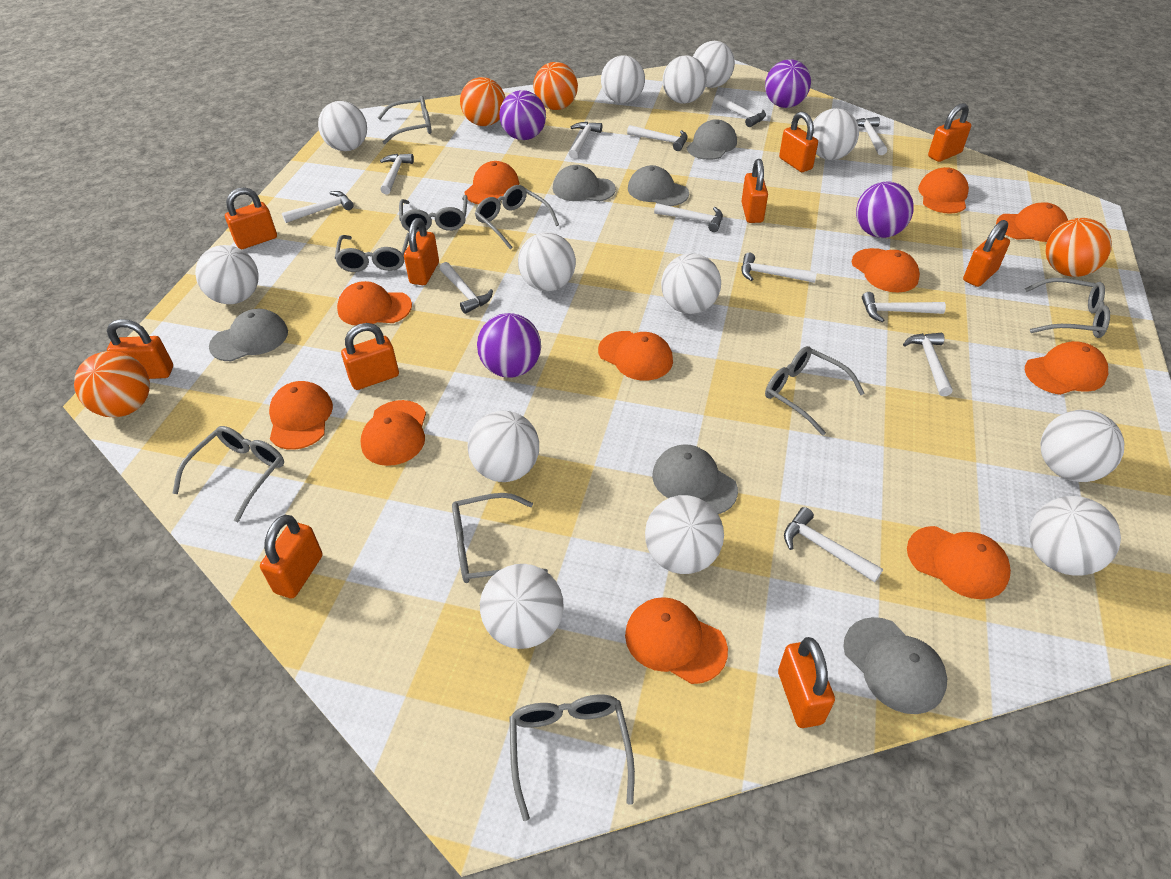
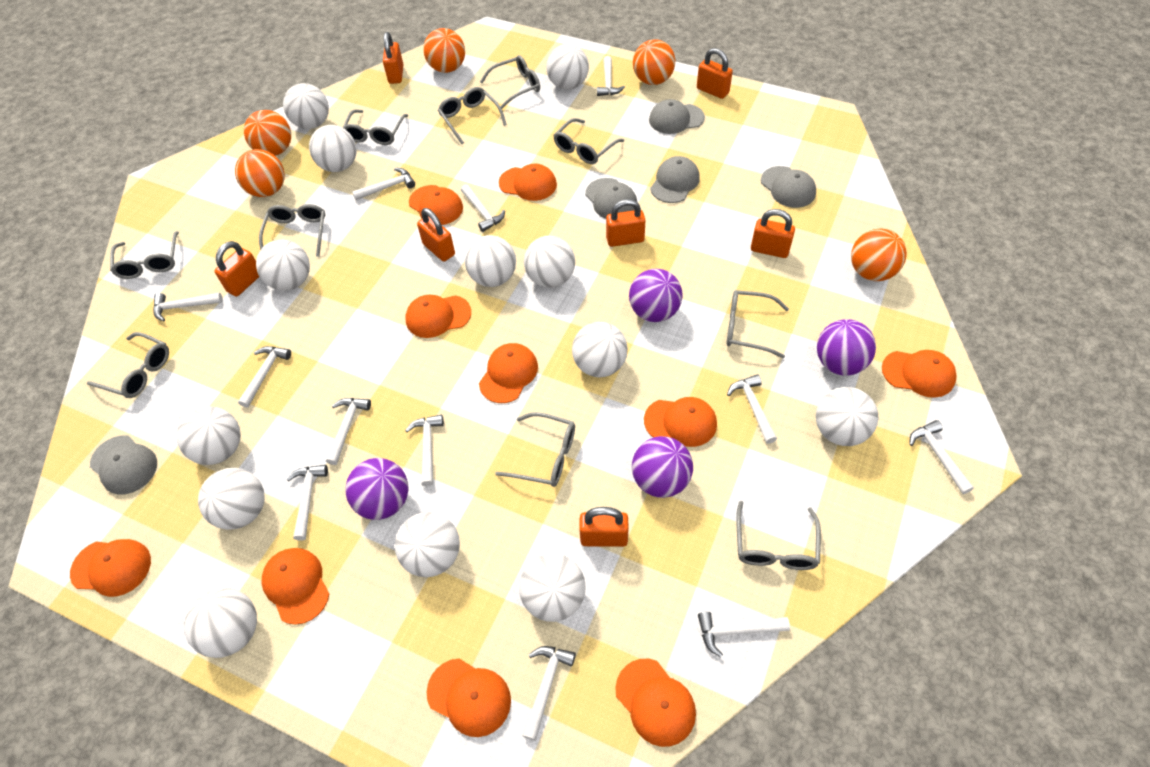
grey cap: 6 -> 5
grey glasses: 9 -> 10
orange ball: 4 -> 5
orange cap: 11 -> 10
orange padlock: 10 -> 7

